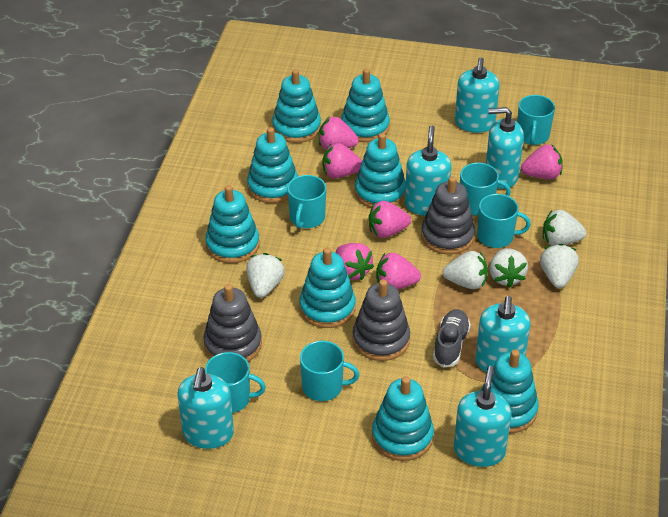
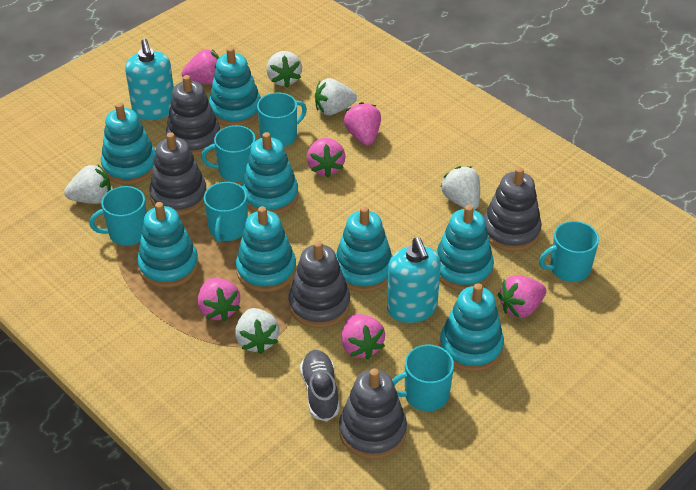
grey stacking toy: 3 -> 5
turquoise soap dispenser: 6 -> 2

